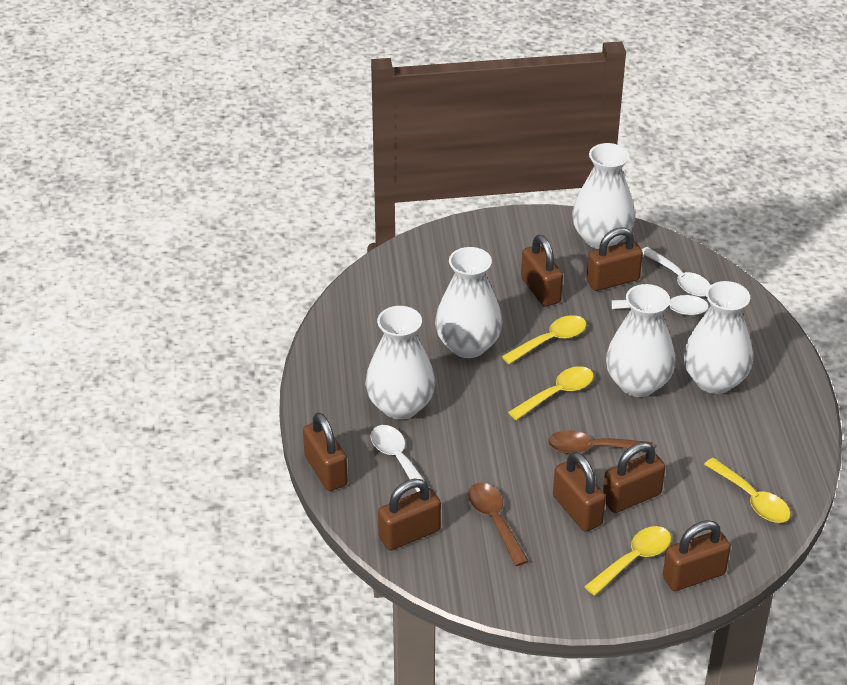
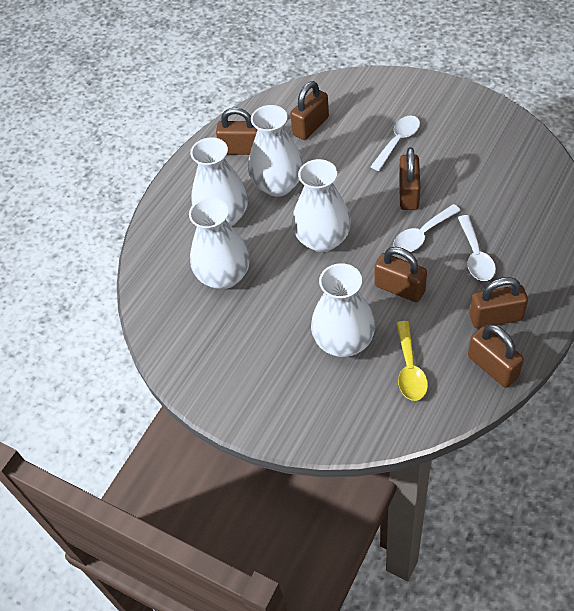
brown padlock: 7 -> 6
brown spoon: 2 -> 0
yellow spoon: 4 -> 1

